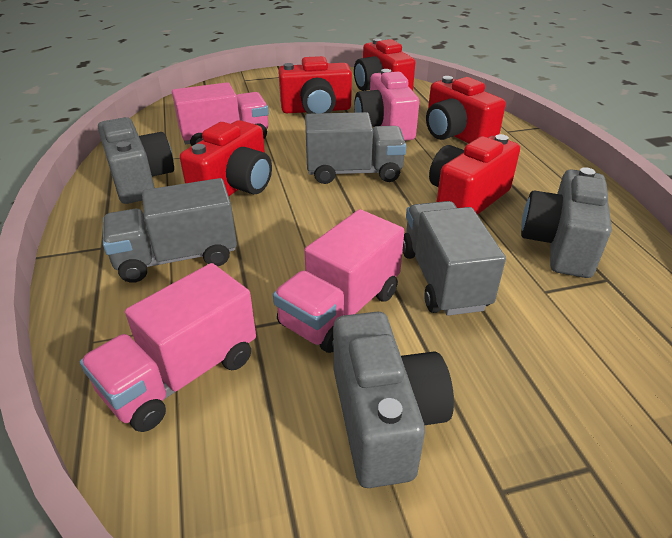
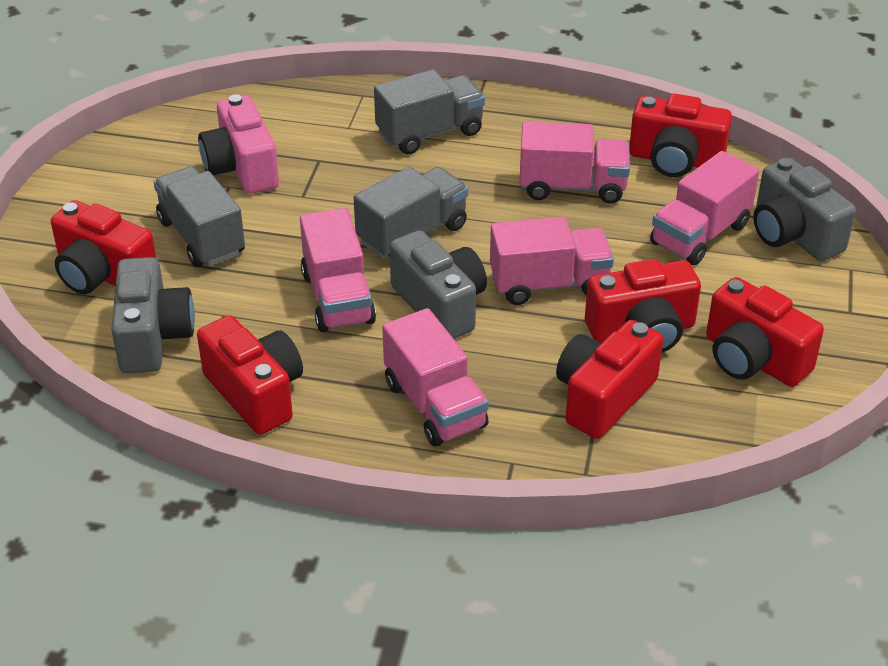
pink truck: 3 -> 5
red camera: 5 -> 6

